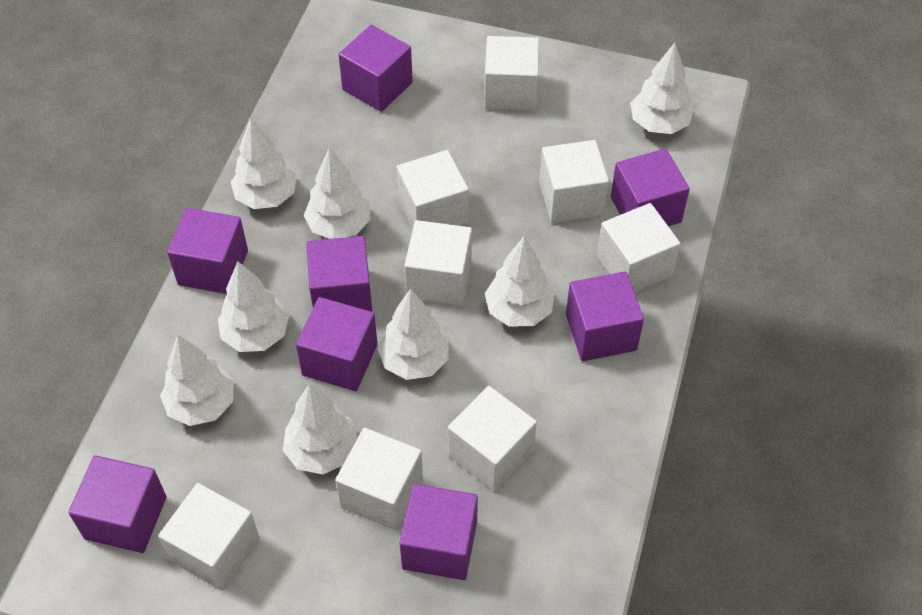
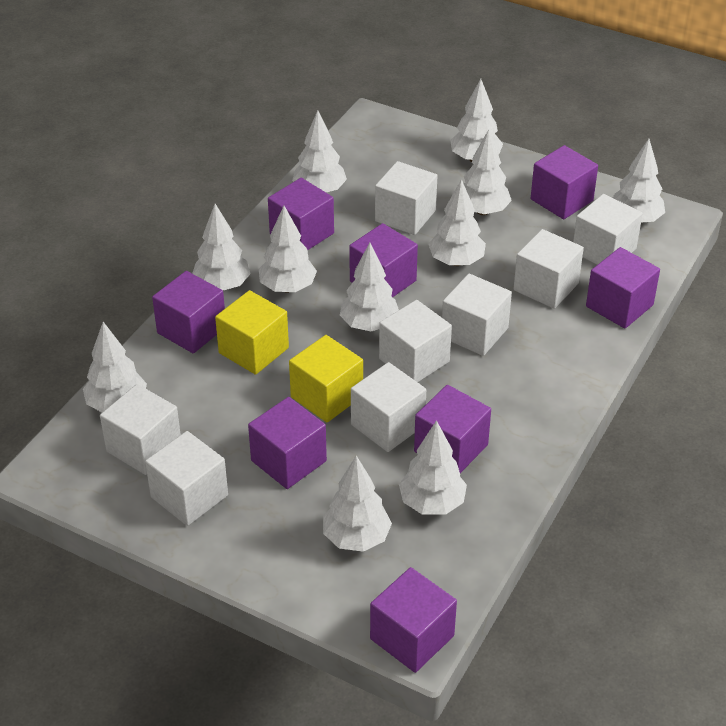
white tree: 8 -> 11
yellow cube: 0 -> 2

